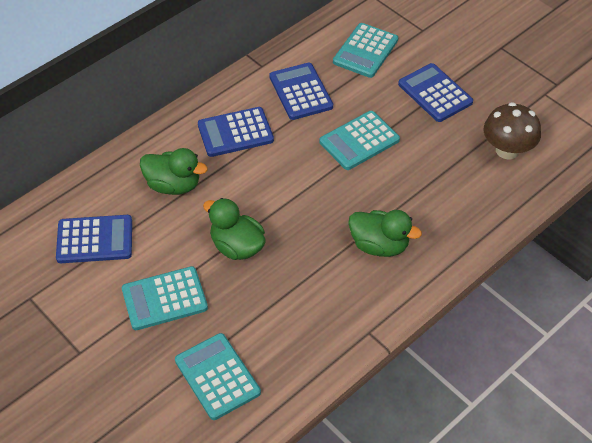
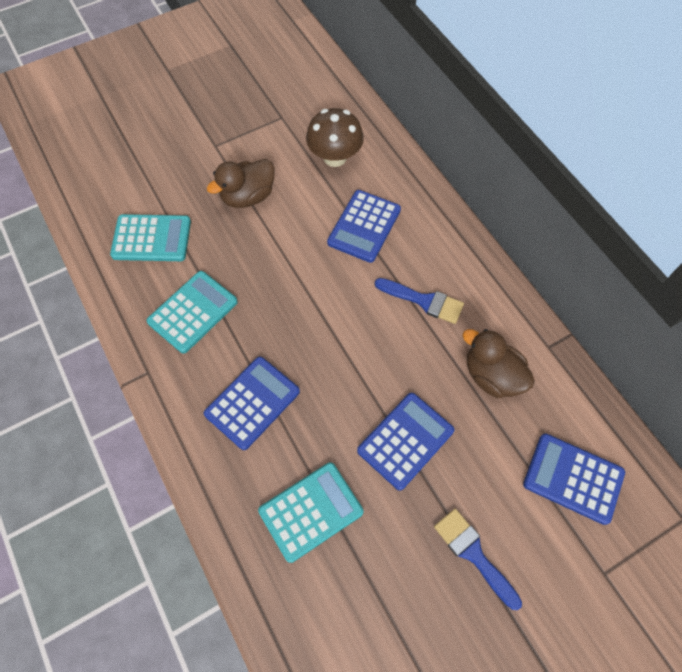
blue brush: 0 -> 2
brown duck: 0 -> 2
green duck: 3 -> 0
turquoise calculator: 4 -> 3

